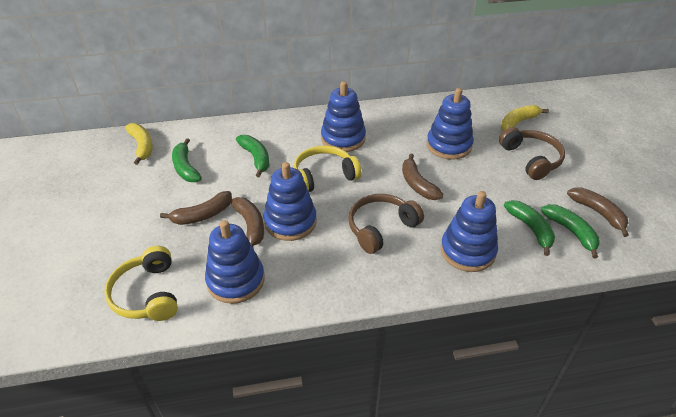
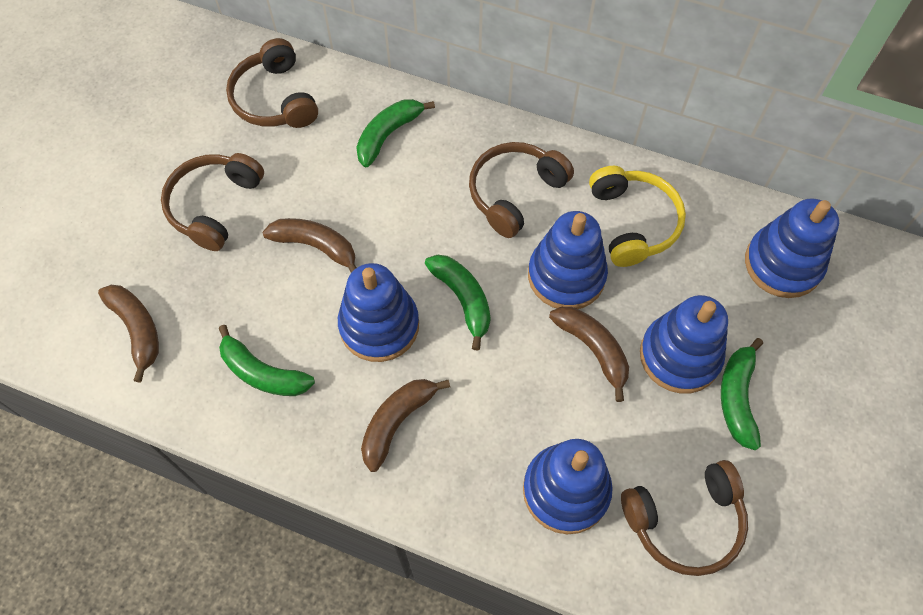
brown headphones: 2 -> 4
yellow banana: 2 -> 0
yellow headphones: 2 -> 1

